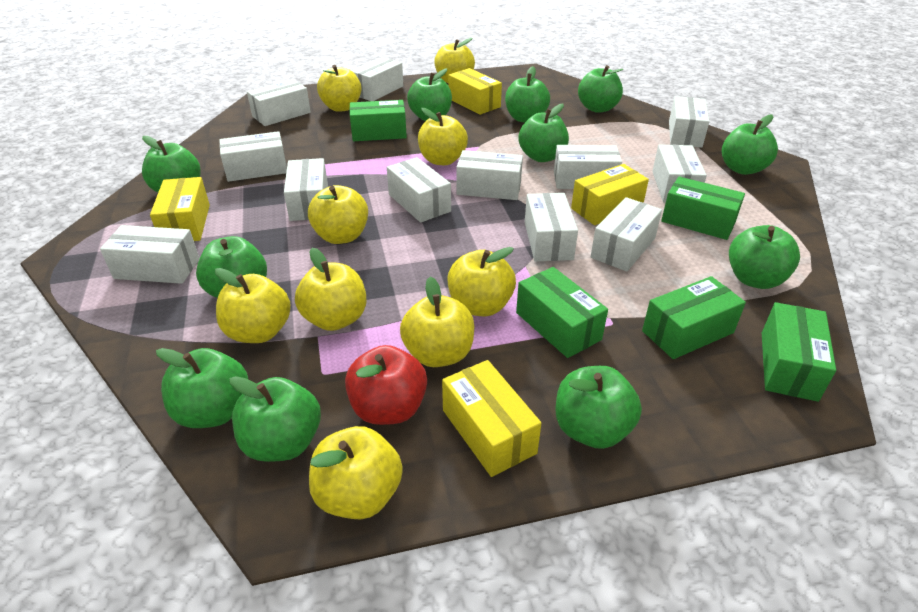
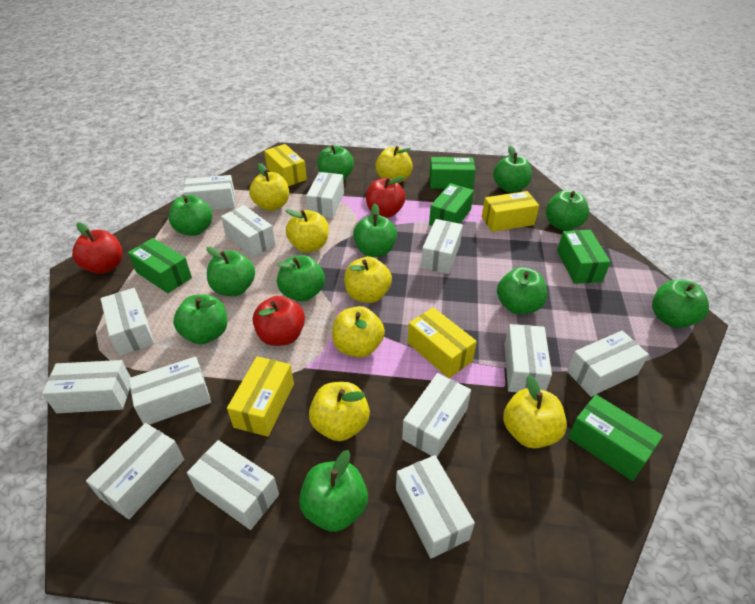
red apple: 1 -> 3
white box: 12 -> 13
yellow apple: 9 -> 7

